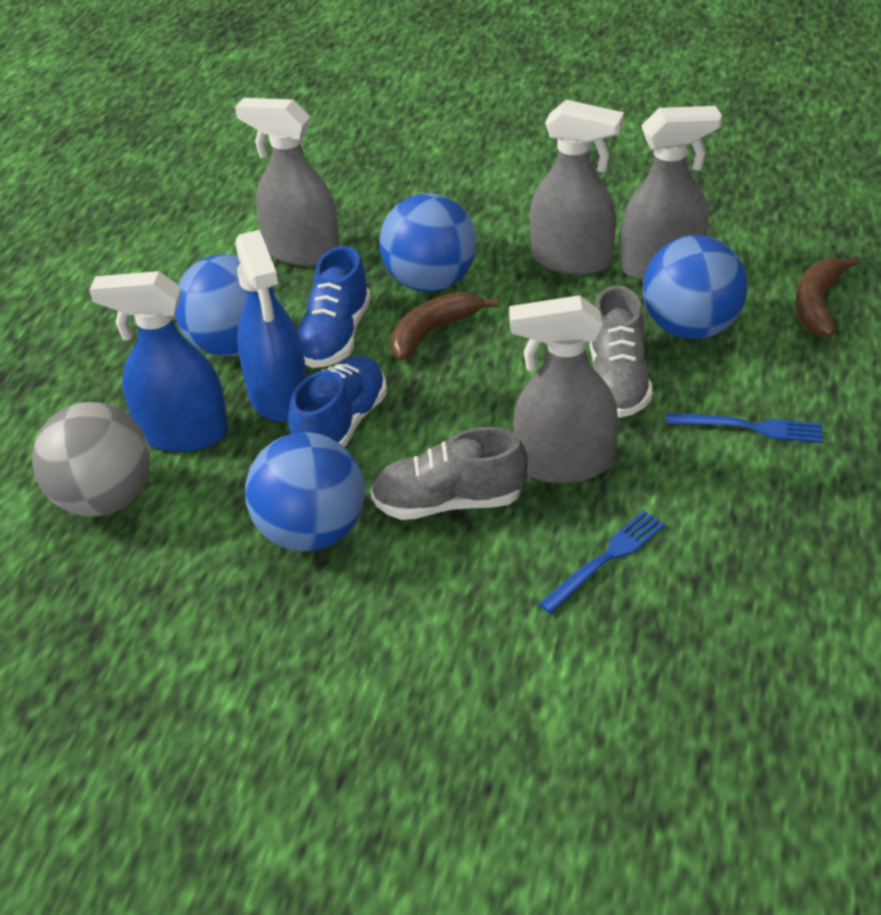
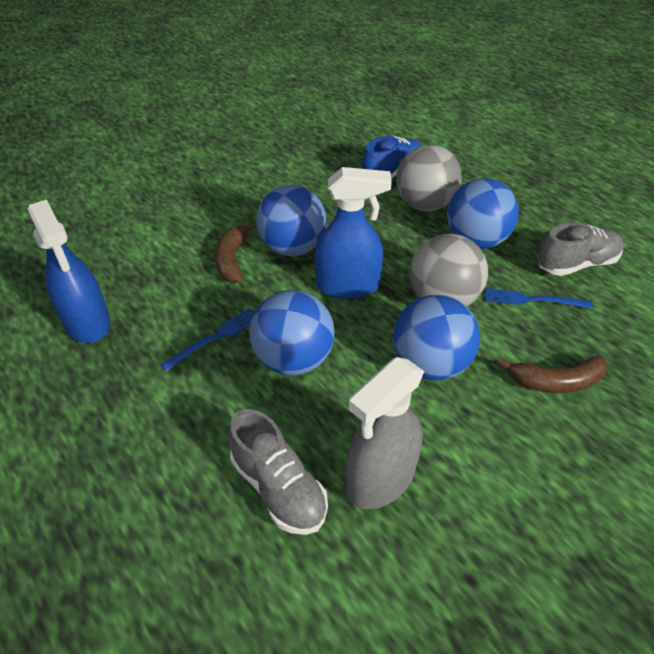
blue shoe: 2 -> 1
grey ball: 1 -> 2
grey spray bottle: 4 -> 1

